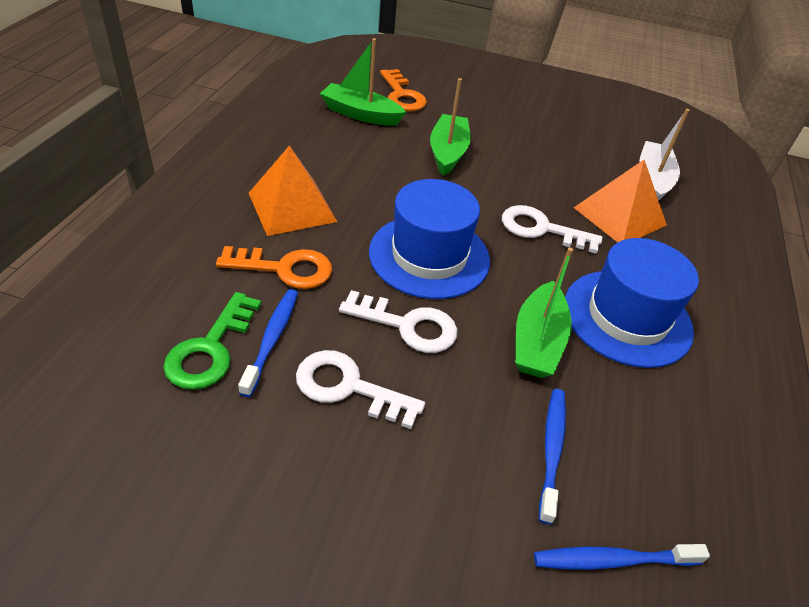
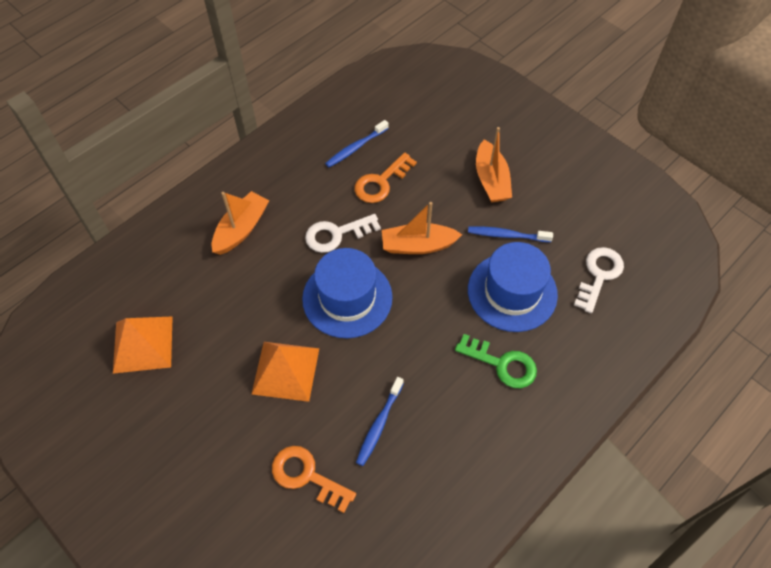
green boat: 3 -> 0
orange boat: 0 -> 3
white boat: 1 -> 0
white key: 3 -> 2

